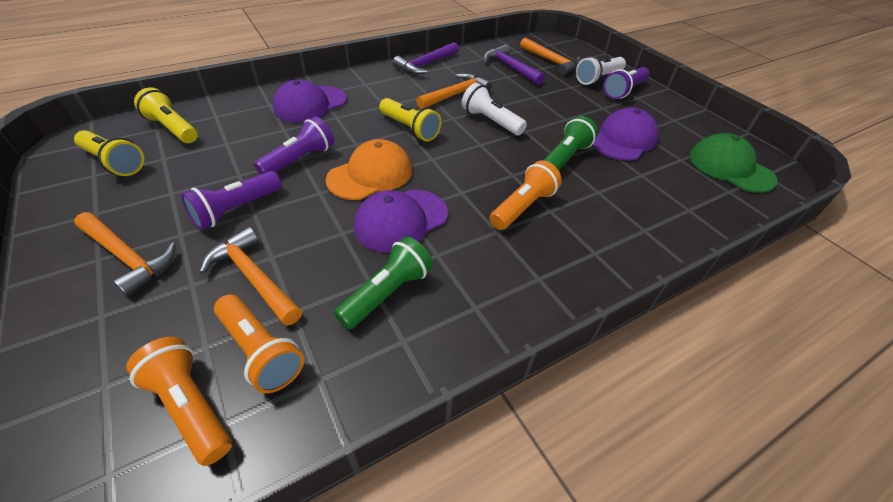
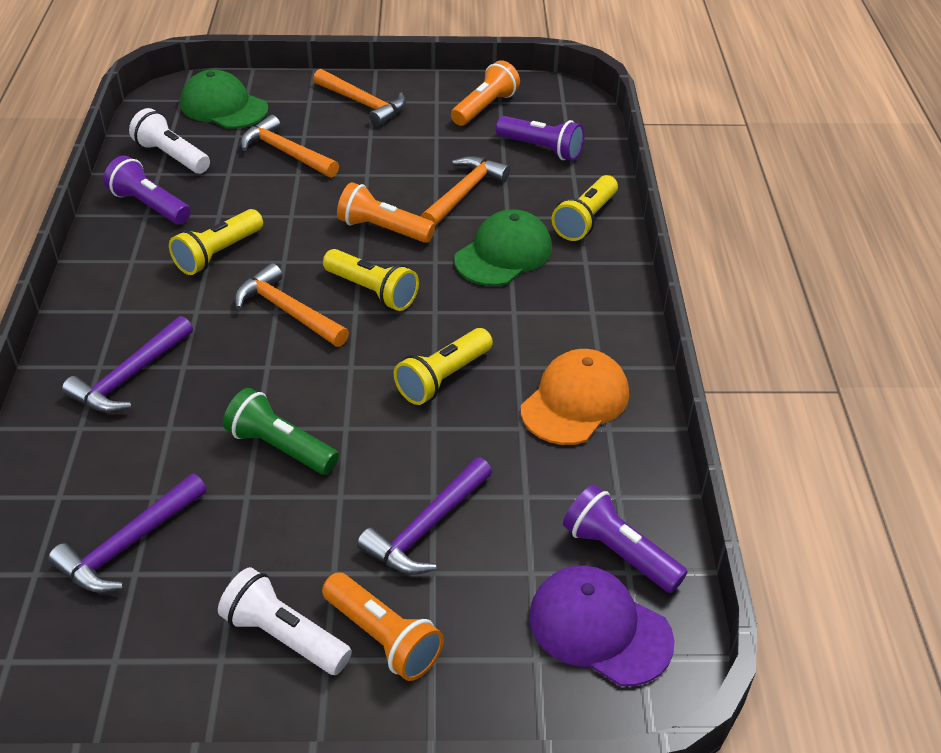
green cap: 1 -> 2
green flashlight: 2 -> 1
purple cap: 3 -> 1
purple hammer: 2 -> 3
yellow flashlight: 3 -> 4

